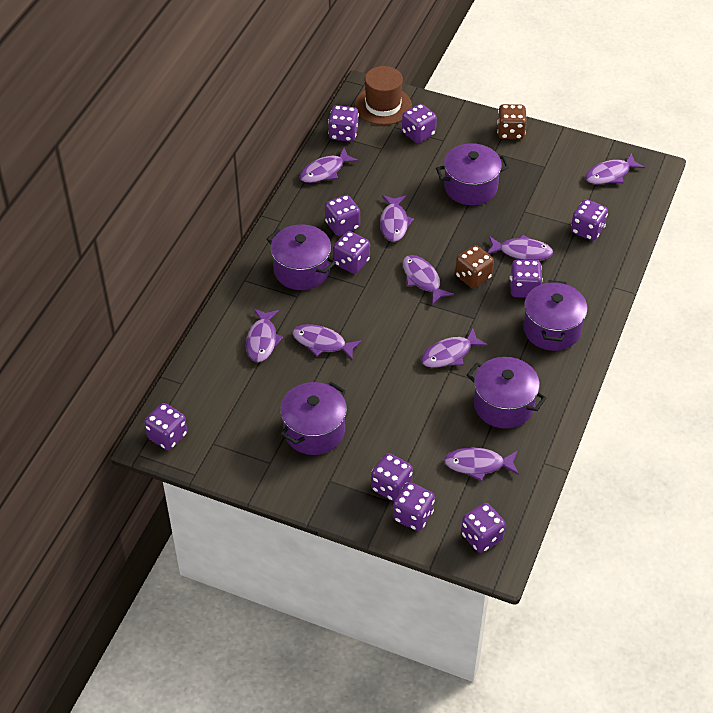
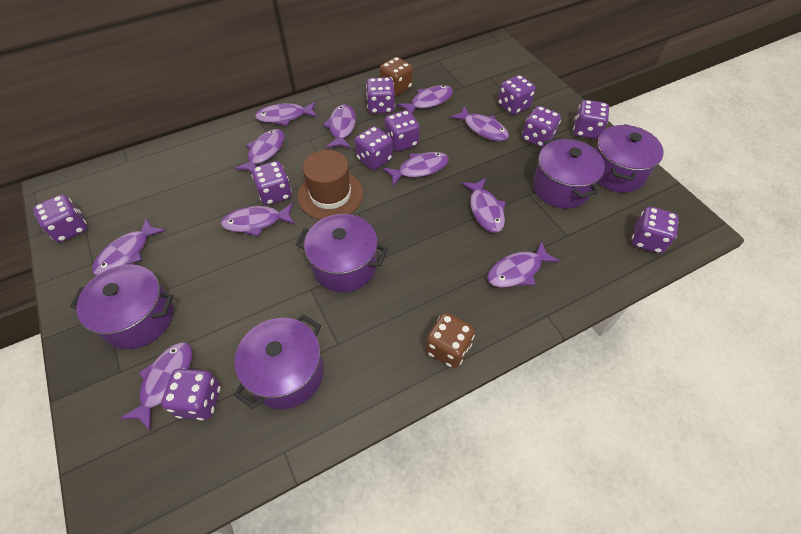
purple fish: 9 -> 11

